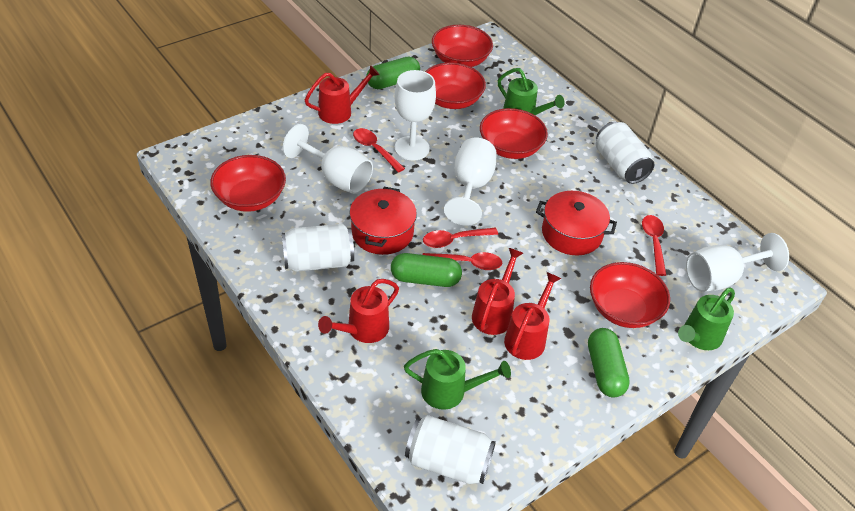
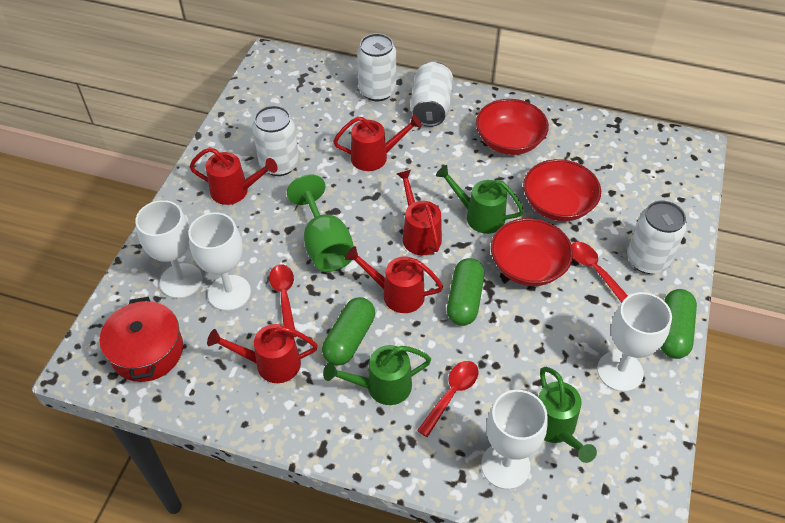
green goblet: 0 -> 1
red bowl: 5 -> 3
red pot: 2 -> 1
red spoon: 4 -> 3
red watering can: 4 -> 5
white can: 3 -> 4

